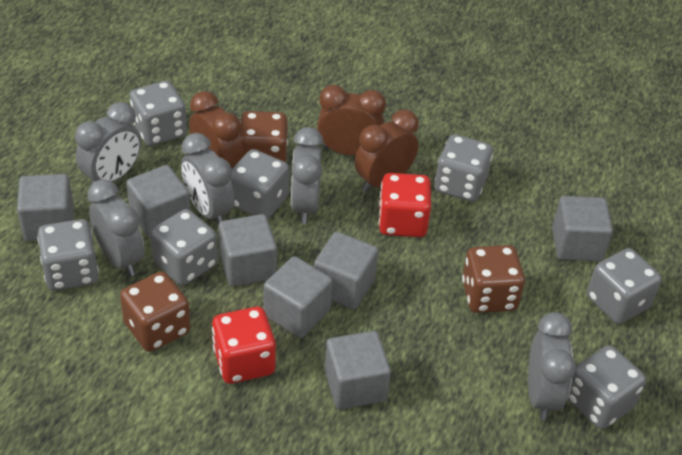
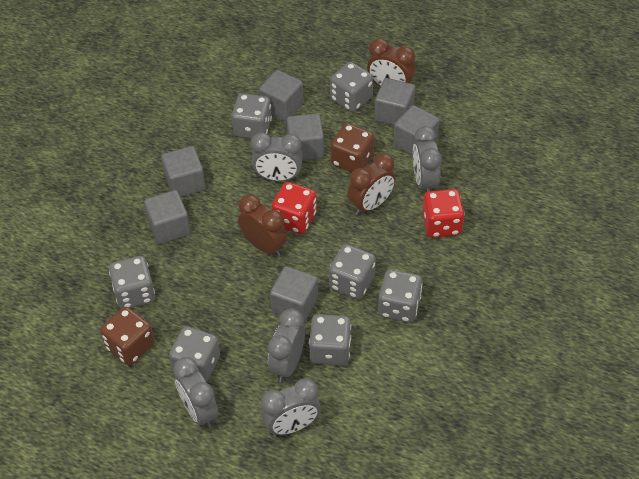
brown dice: 3 -> 2

